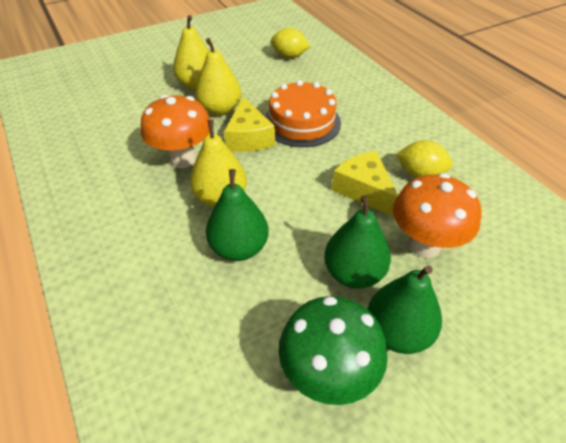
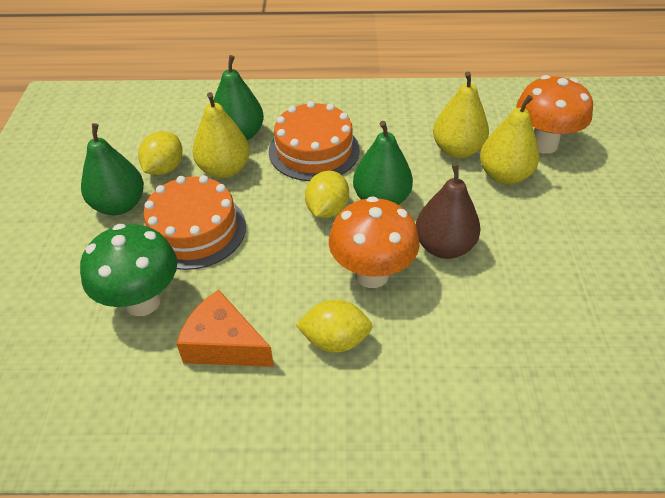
brown pear: 0 -> 1
orange cake: 1 -> 2
orange cheese: 0 -> 1
yellow cheese: 2 -> 0
yellow lemon: 2 -> 3

